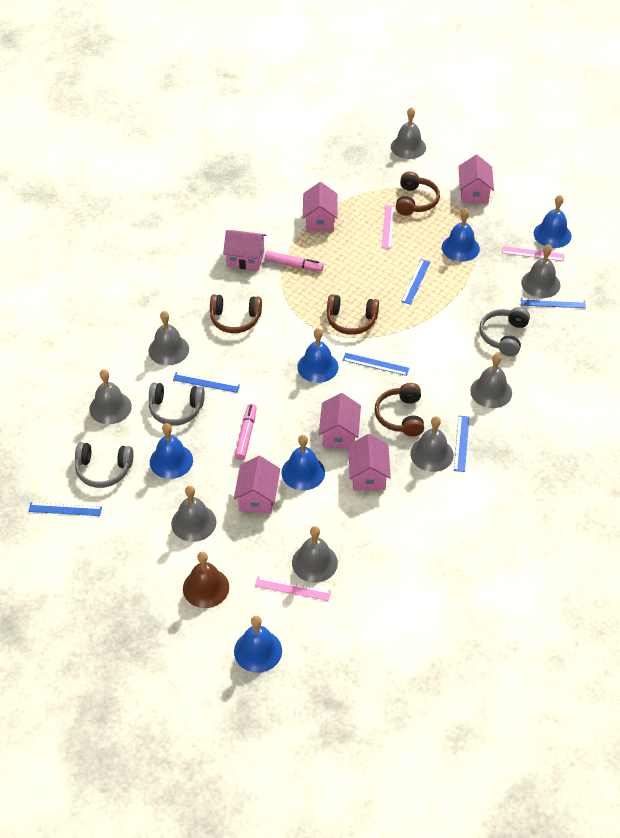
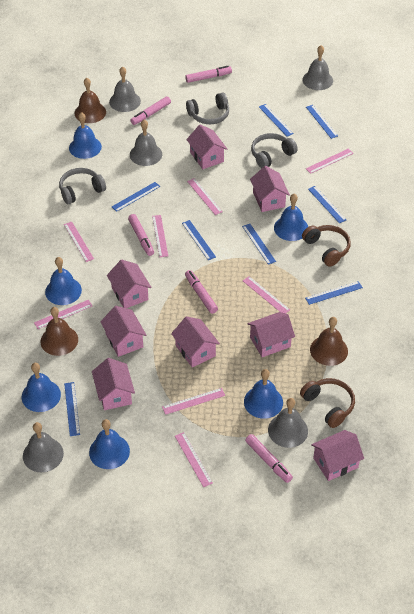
blue ruler: 6 -> 8
brown bell: 1 -> 3
brown headphones: 4 -> 2
grey bell: 8 -> 5
pink house: 6 -> 8
pink marker: 2 -> 5
pink ruler: 3 -> 8

